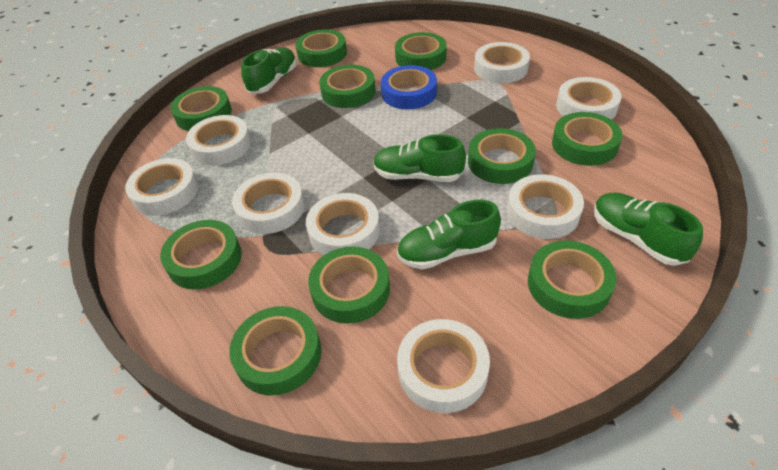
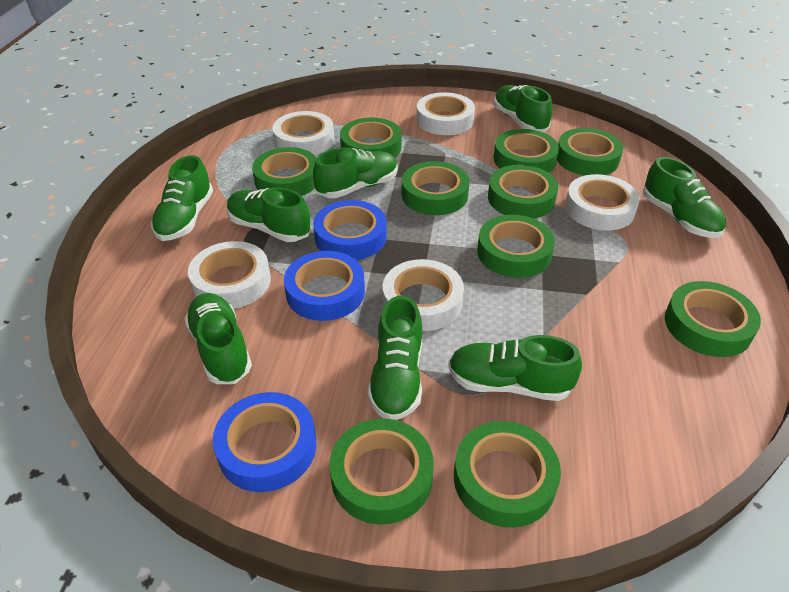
blue tape: 1 -> 3
green shoe: 4 -> 8
white tape: 8 -> 5

